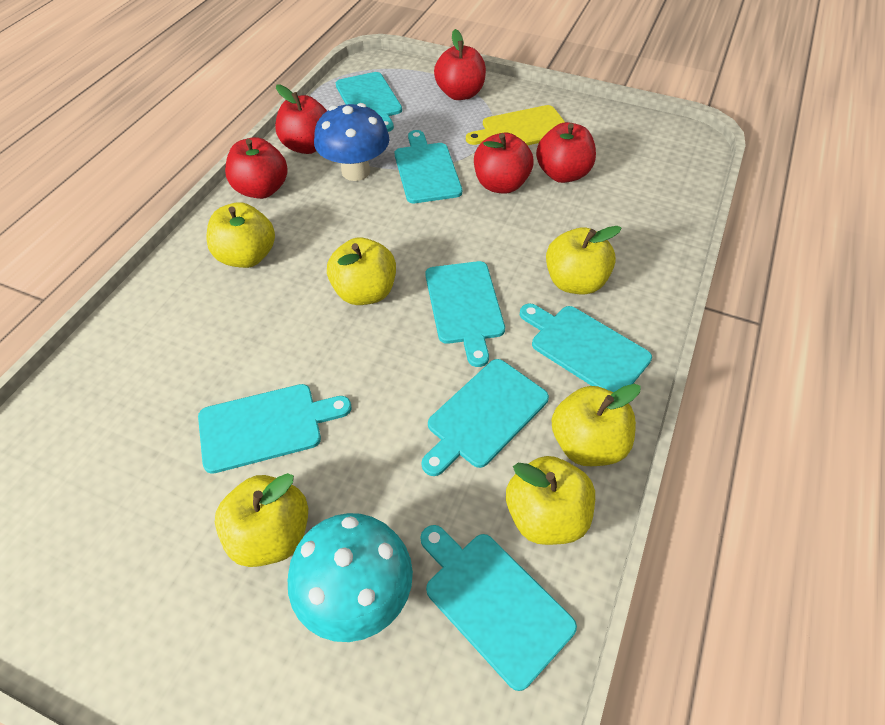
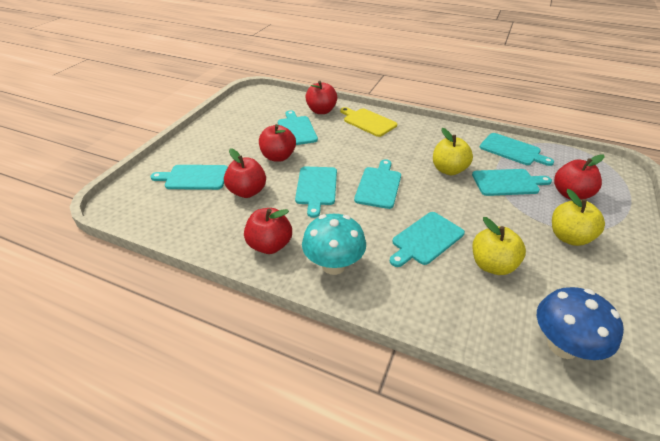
yellow apple: 6 -> 3

